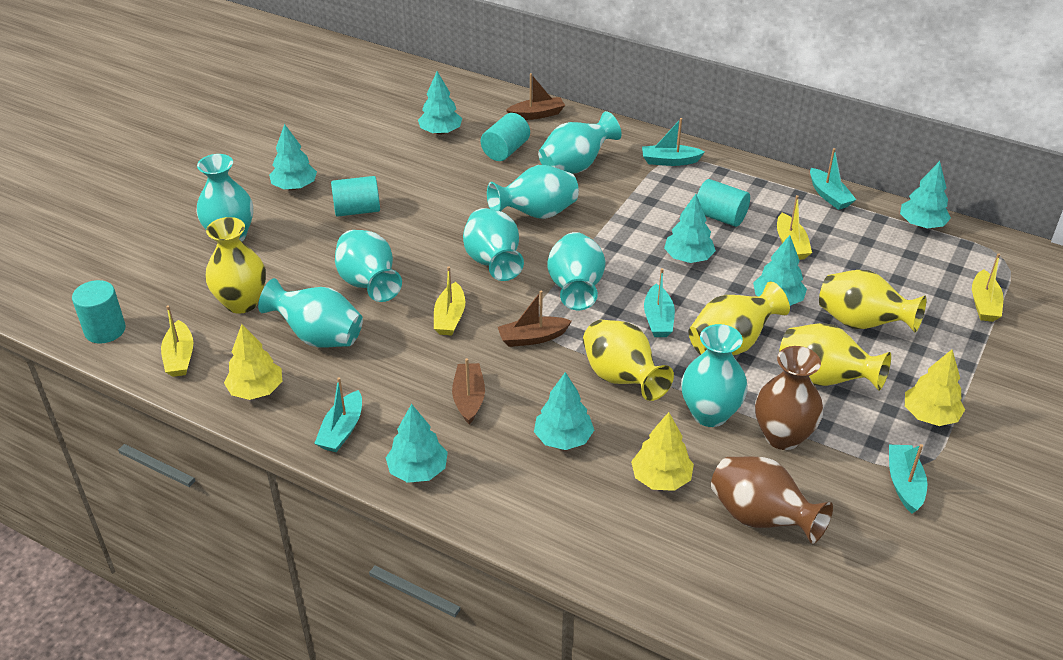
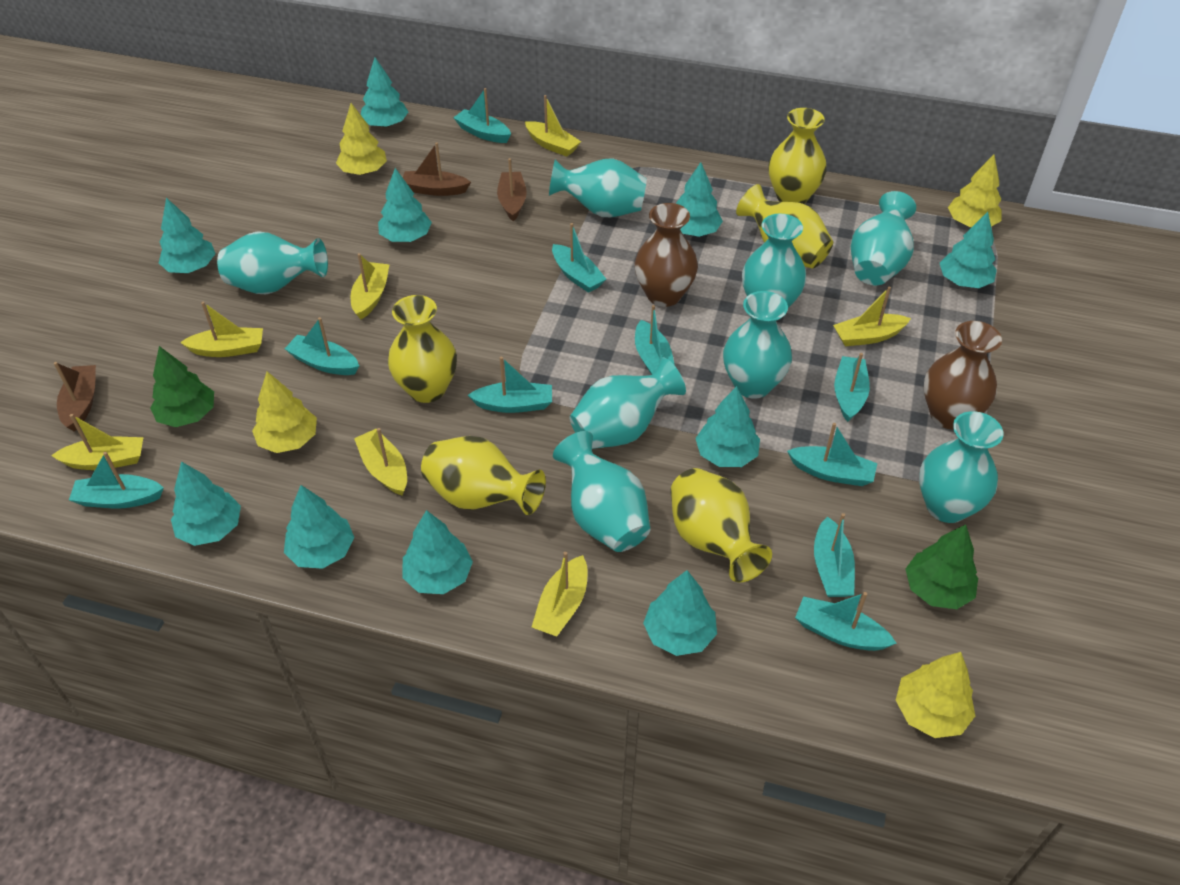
green tree: 0 -> 2
turquoise boat: 5 -> 10
turquoise cylinder: 4 -> 0
turquoise tree: 7 -> 10
yellow boat: 4 -> 7
yellow tree: 3 -> 4

